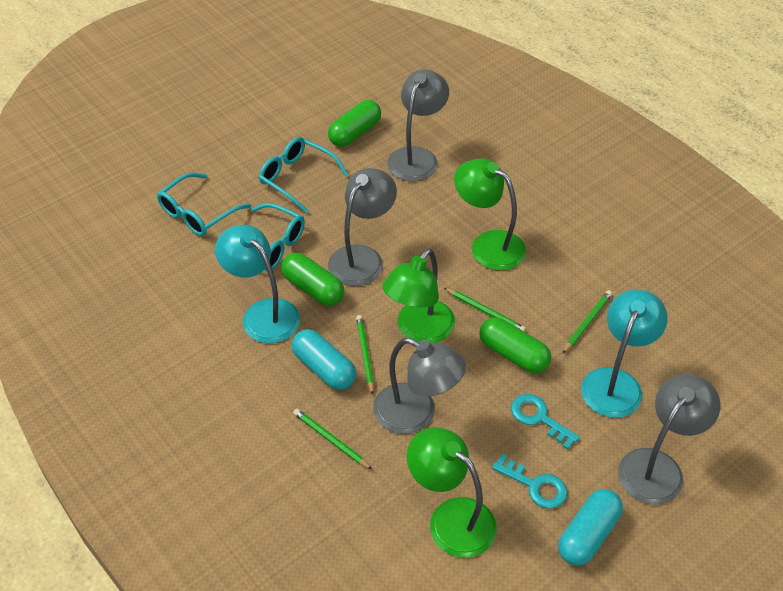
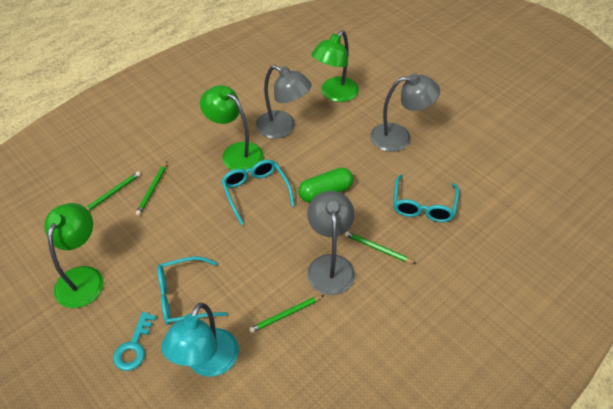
green capsule: 3 -> 1
grey lamp: 4 -> 3
turquoise capsule: 2 -> 0
turquoise key: 2 -> 1
turquoise lamp: 2 -> 1

